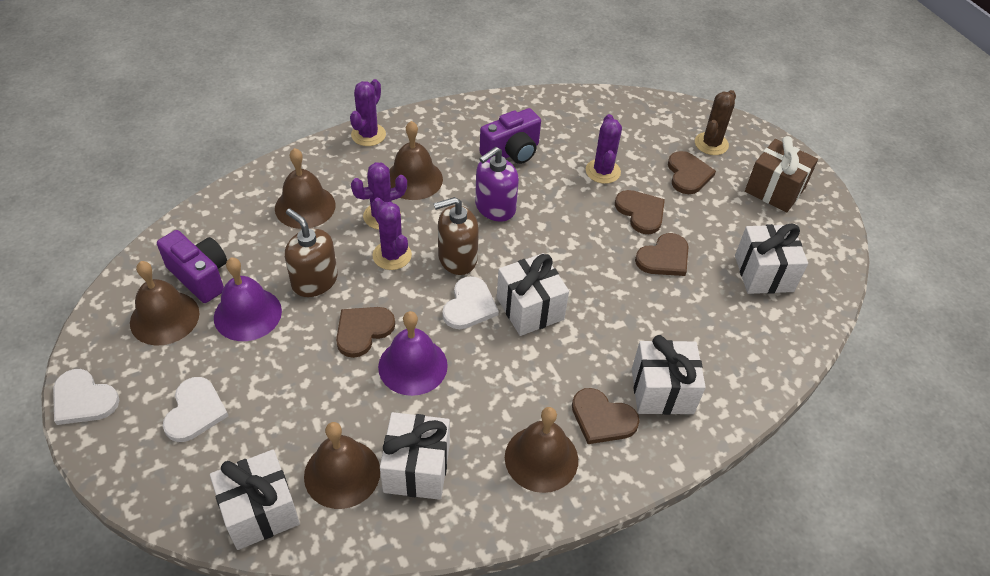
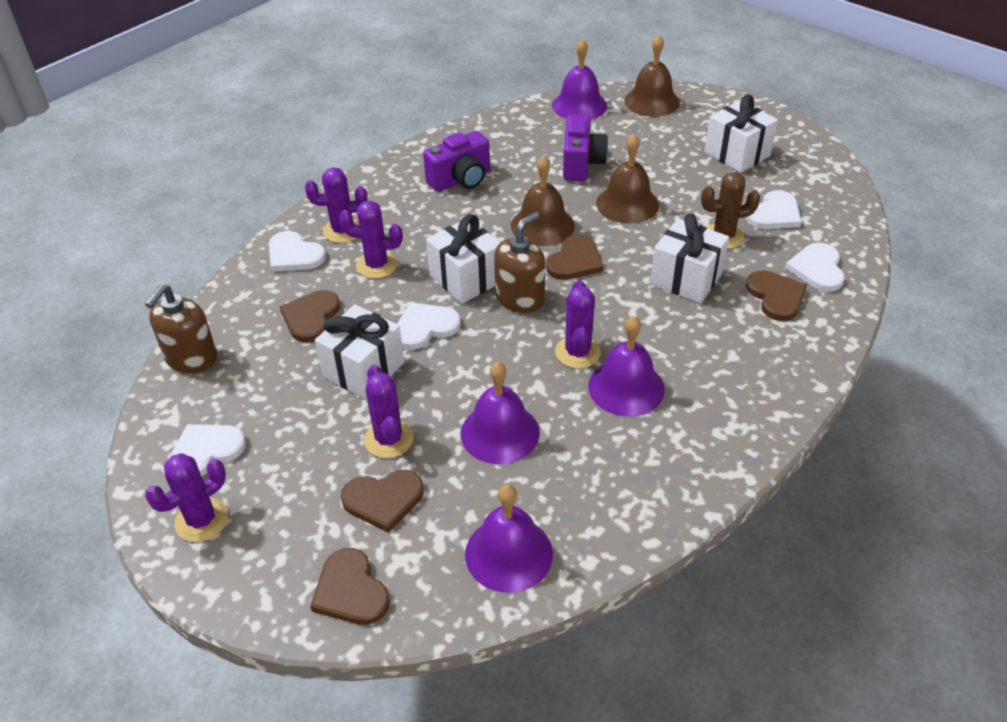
brown bell: 5 -> 3
brown gift: 1 -> 0
purple bell: 2 -> 4
purple cactus: 4 -> 5
purple soap dispenser: 1 -> 0
white gift: 5 -> 4
white heart: 3 -> 5

